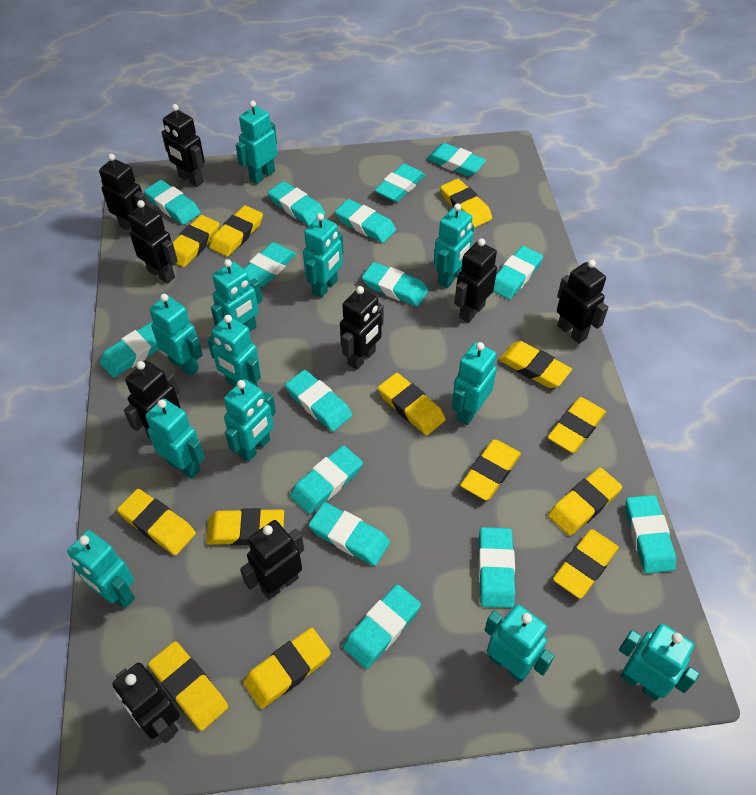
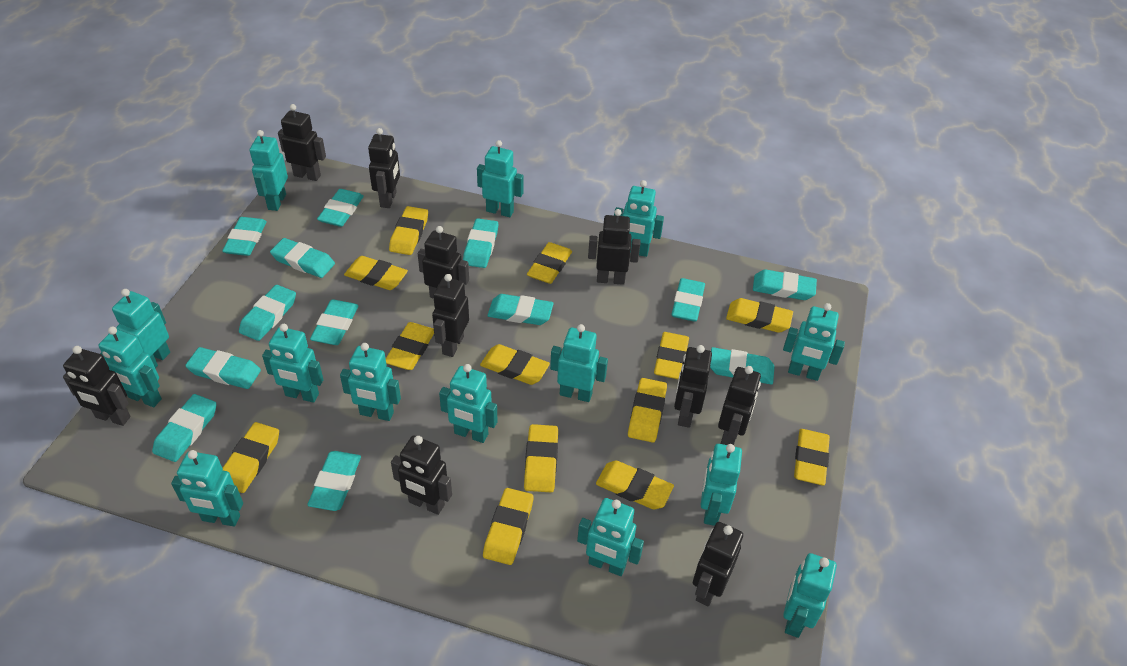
black robot: 9 -> 10
turquoise eraser: 15 -> 13
turquoise robot: 12 -> 14

